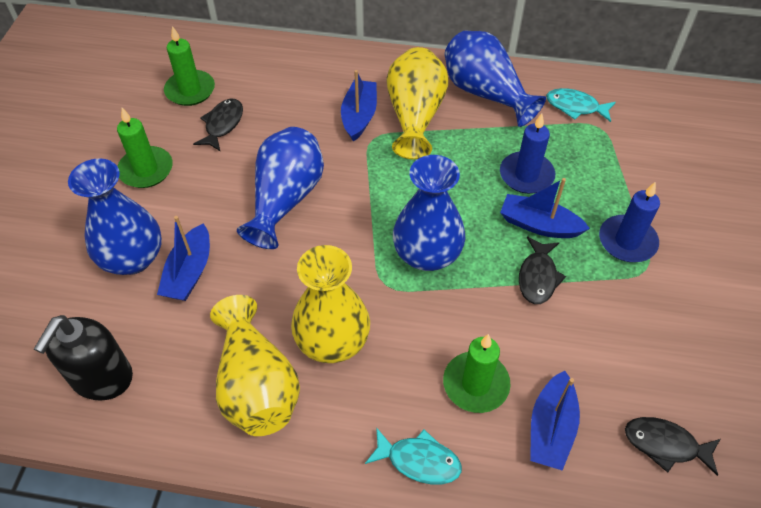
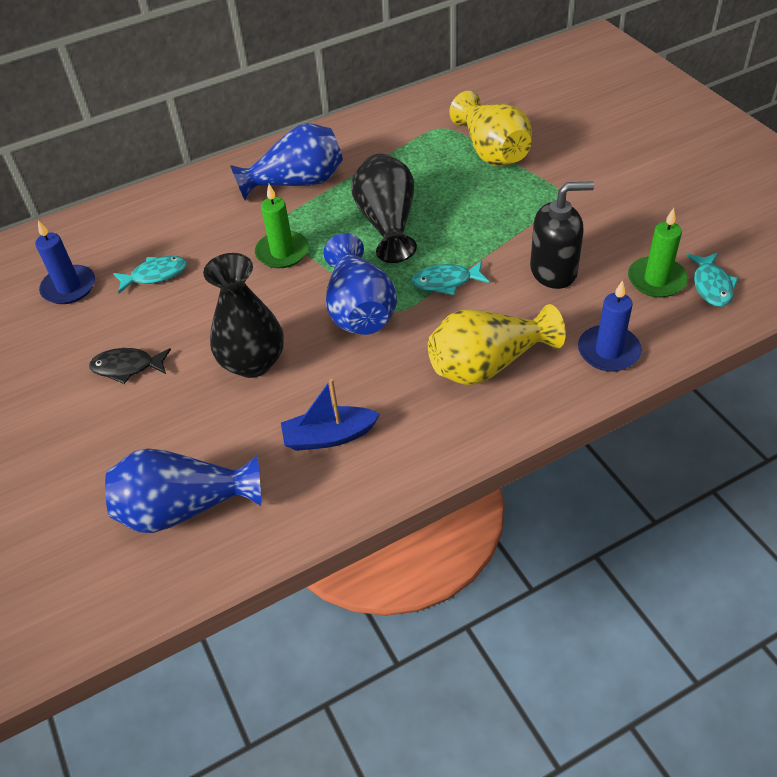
black fish: 3 -> 1
black vase: 0 -> 2
blue boat: 4 -> 1
blue vase: 4 -> 3
green candle: 3 -> 2
turquoise fish: 2 -> 3
yellow vase: 3 -> 2

